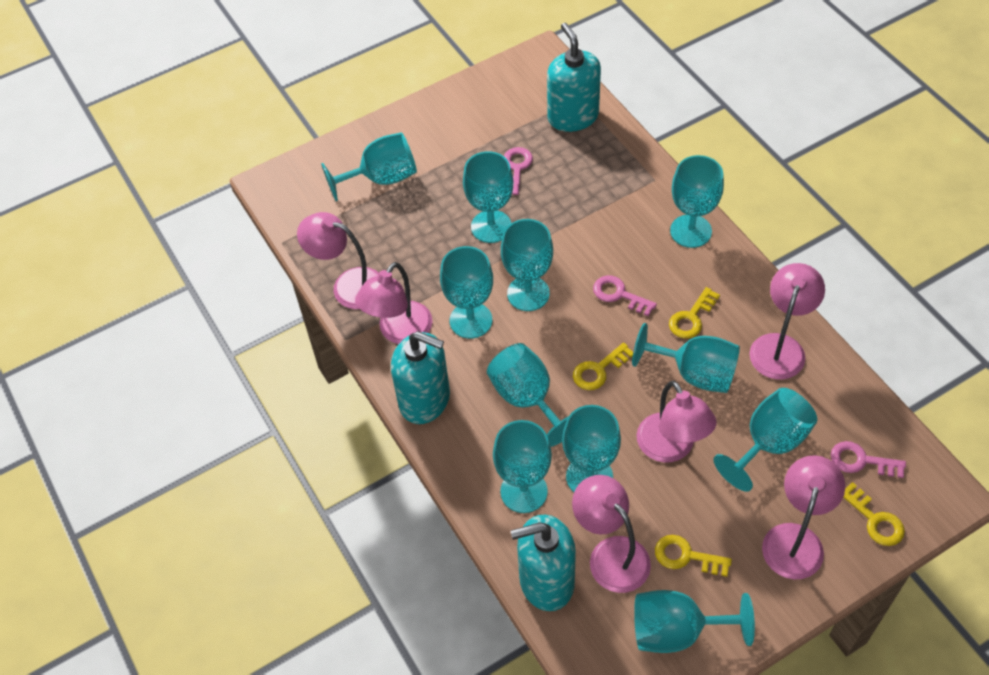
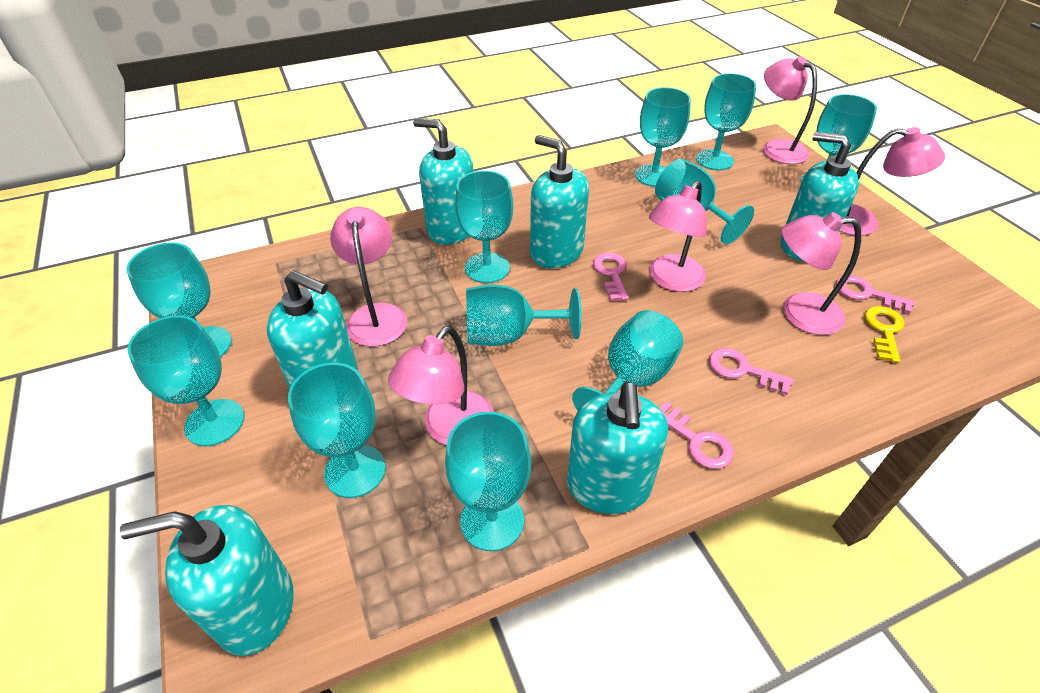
pink key: 3 -> 4
turquoise soap dispenser: 3 -> 6
yellow key: 4 -> 1

